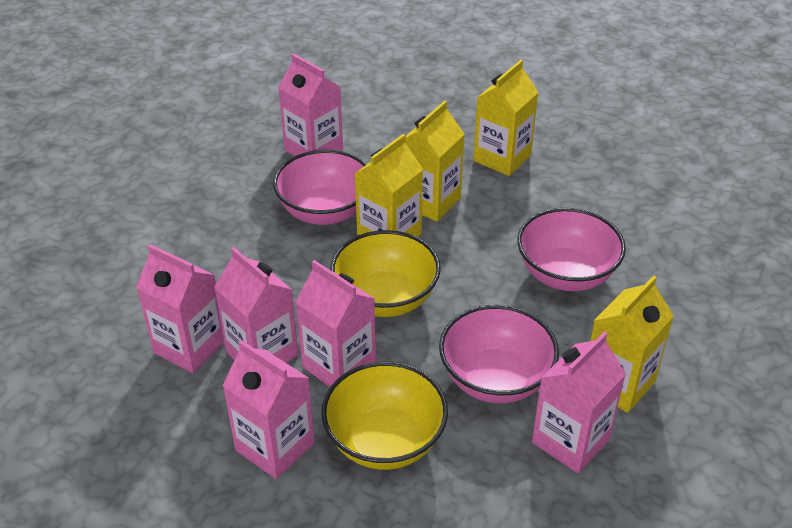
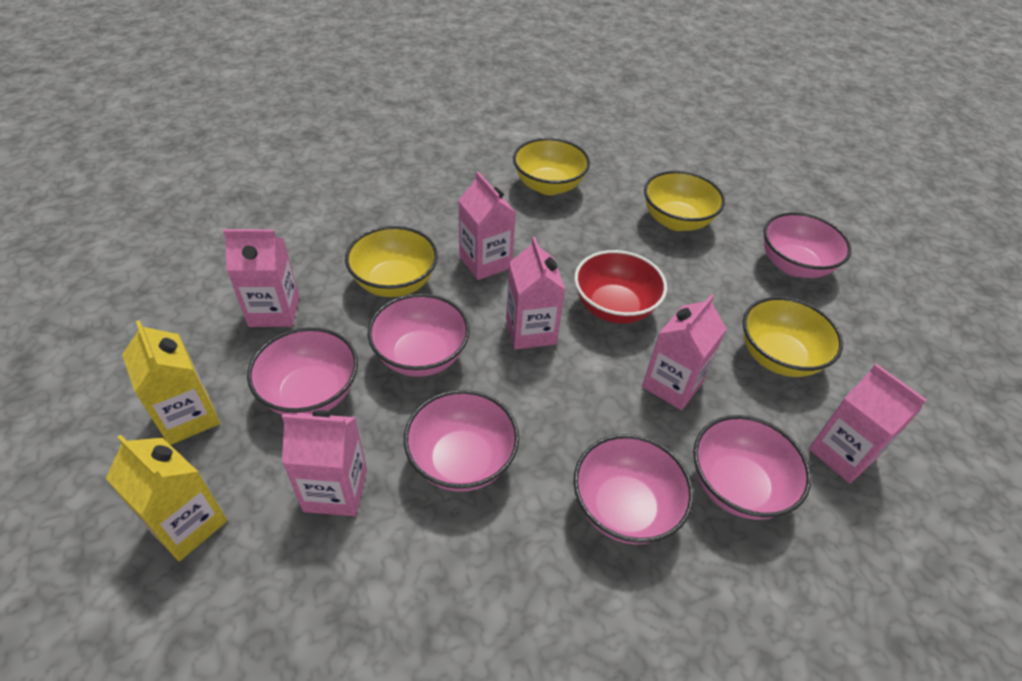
pink bowl: 3 -> 6
red bowl: 0 -> 1
yellow bowl: 2 -> 4
yellow carton: 4 -> 2

